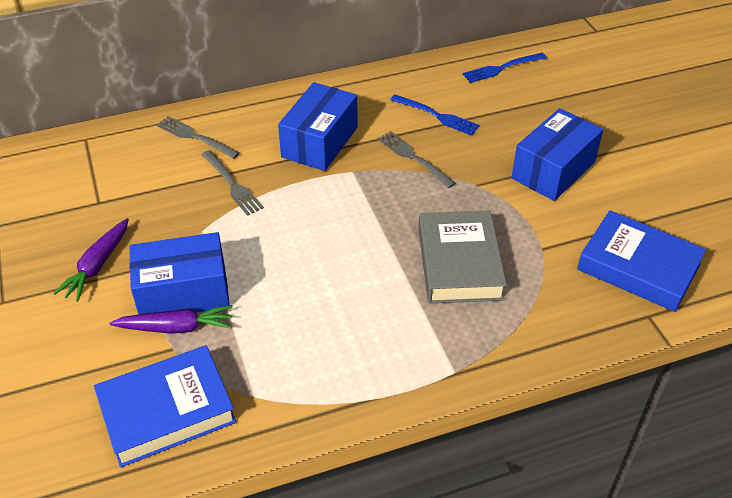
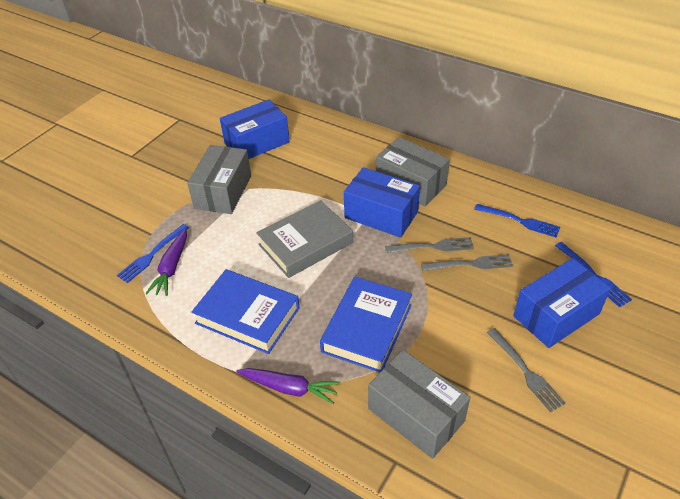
blue fork: 2 -> 3
grey box: 0 -> 3

